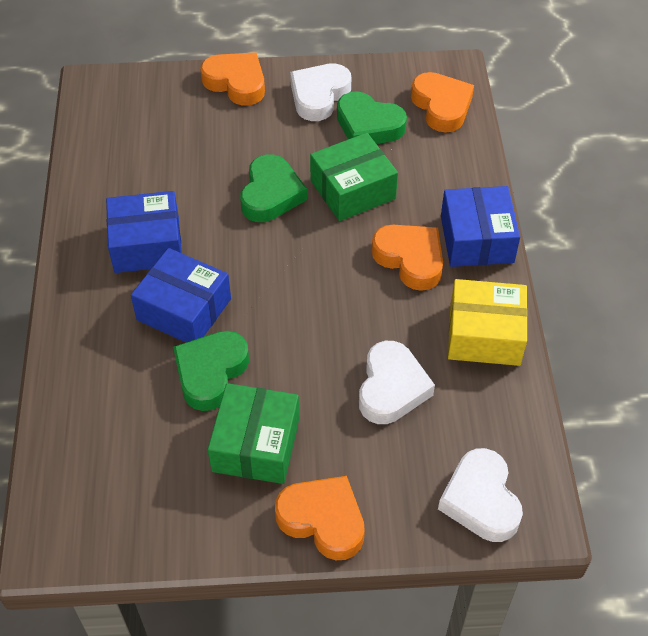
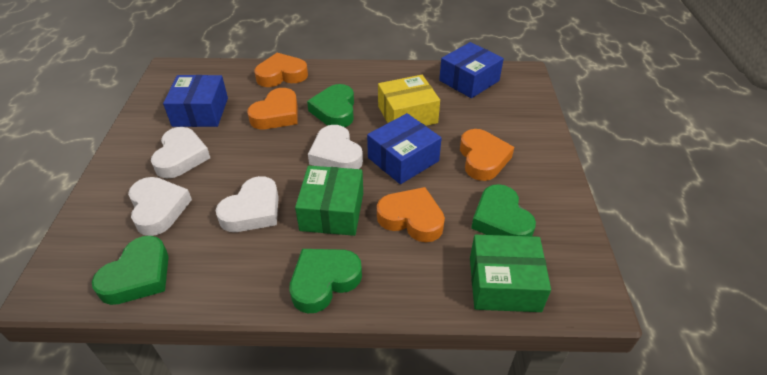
green heart: 3 -> 4
white heart: 3 -> 4

